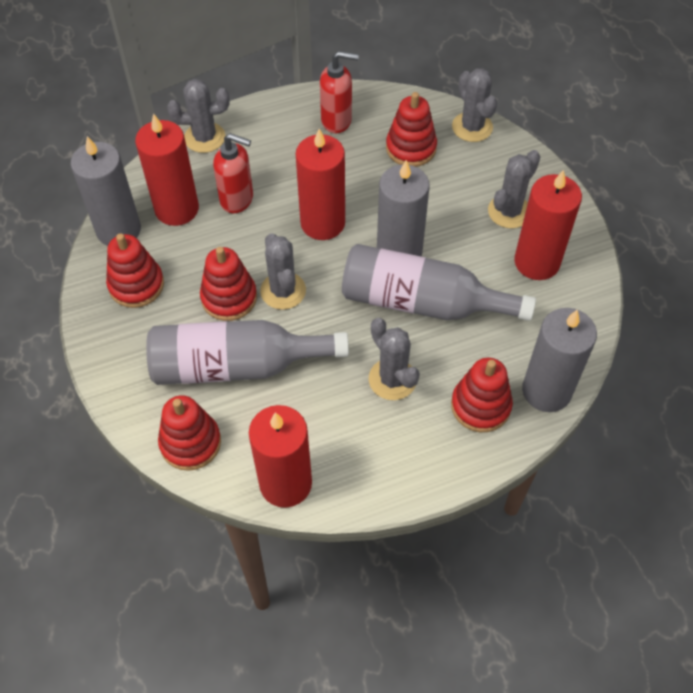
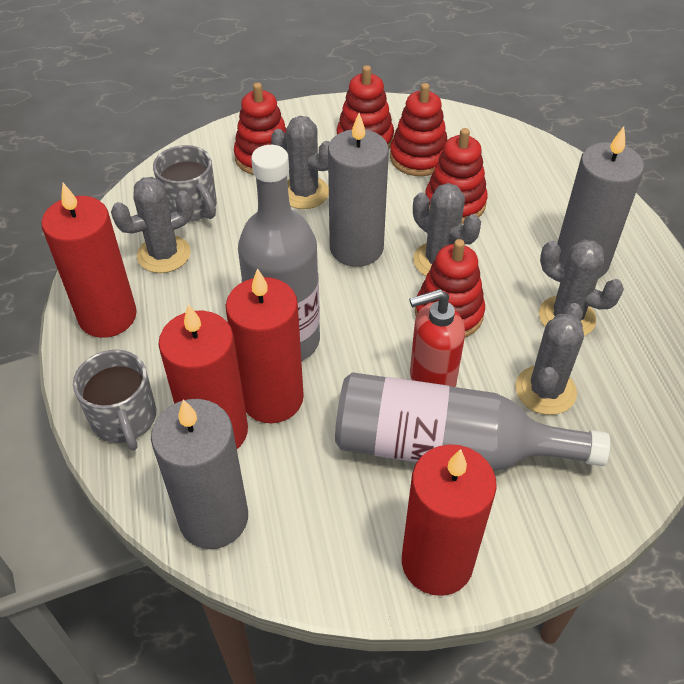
grey mug: 0 -> 2
red soap dispenser: 2 -> 1

